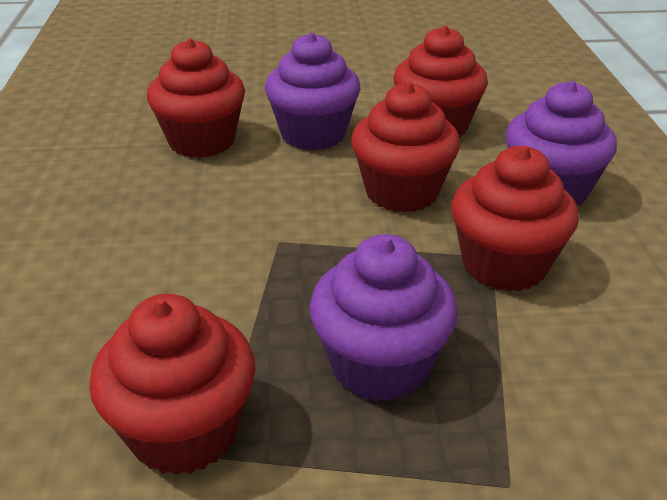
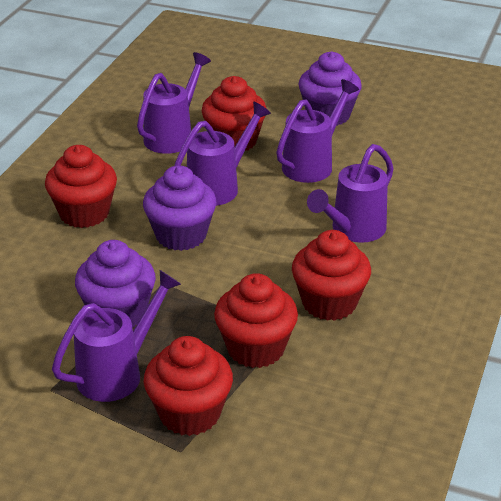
purple watering can: 0 -> 5

